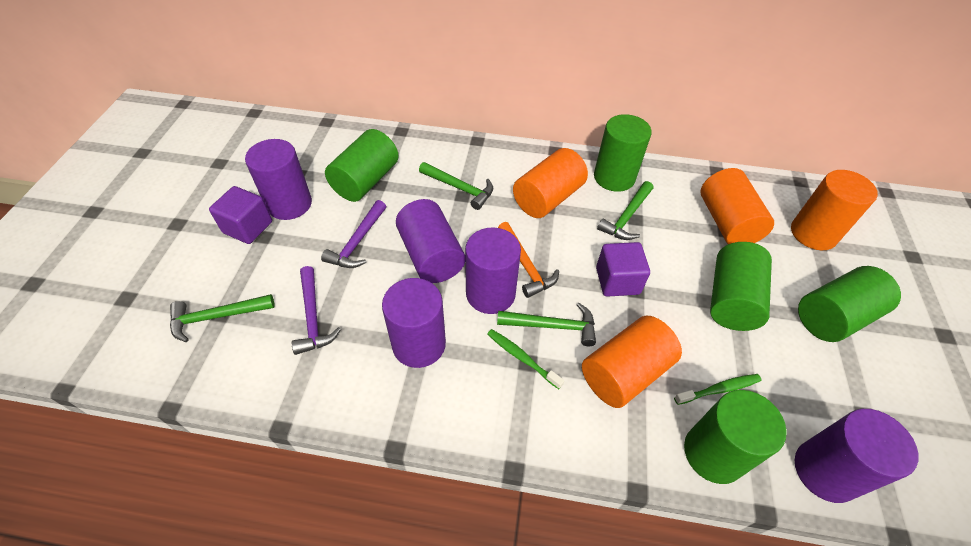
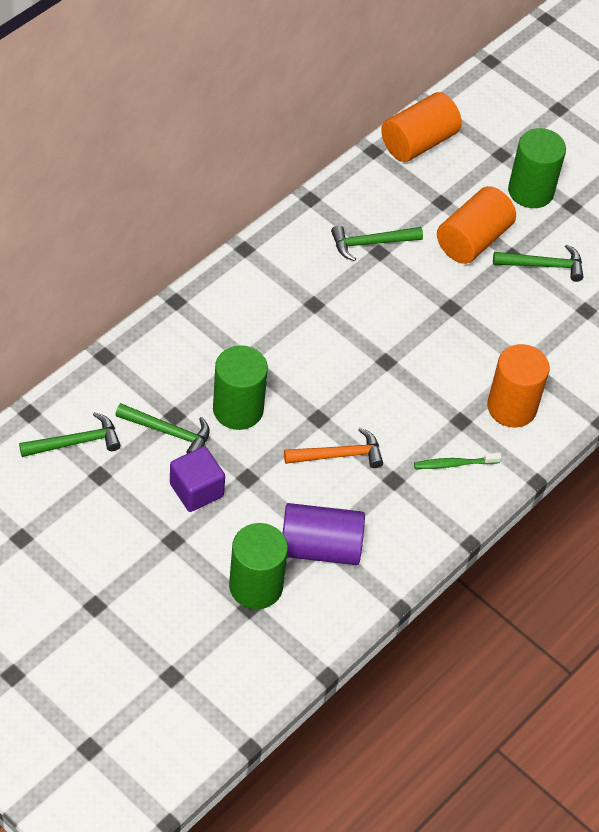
green cylinder: 5 -> 3
green toothbrush: 2 -> 1
orange cylinder: 4 -> 3
purple cube: 2 -> 1
purple cylinder: 5 -> 1
purple hammer: 2 -> 0

